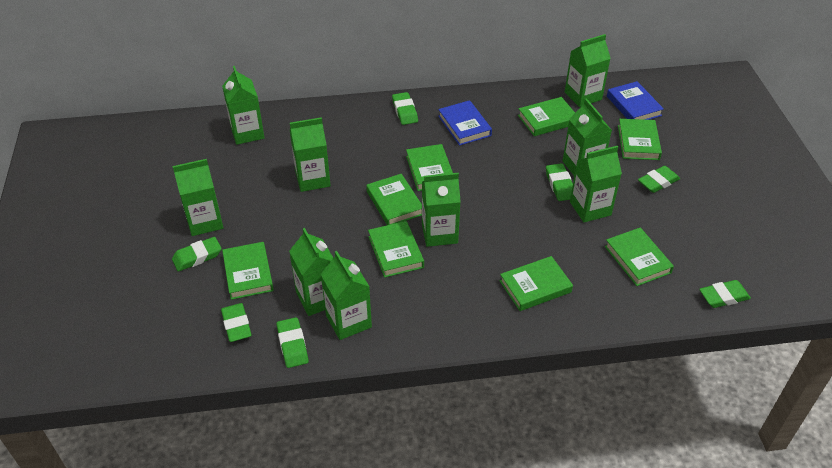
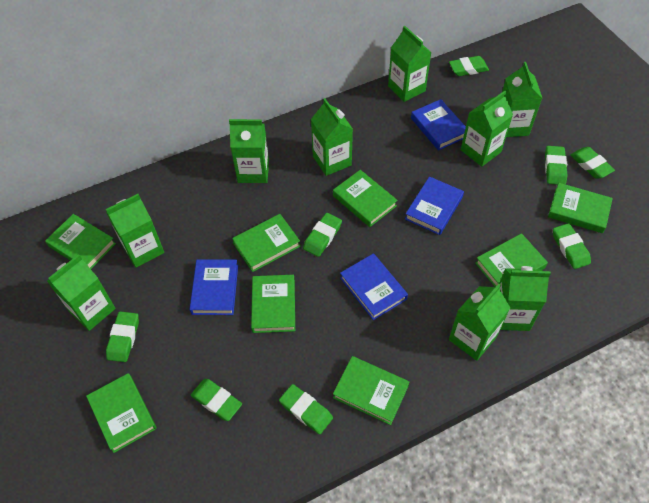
blue book: 2 -> 4
green eraser: 7 -> 8

